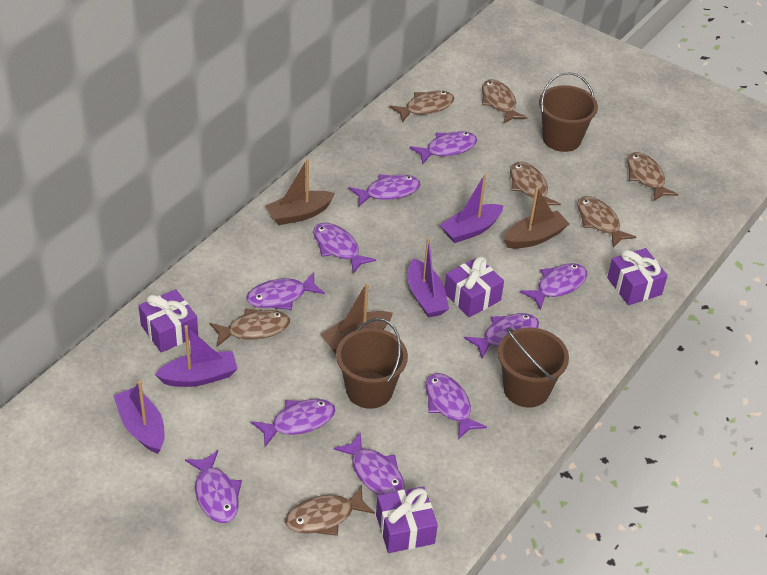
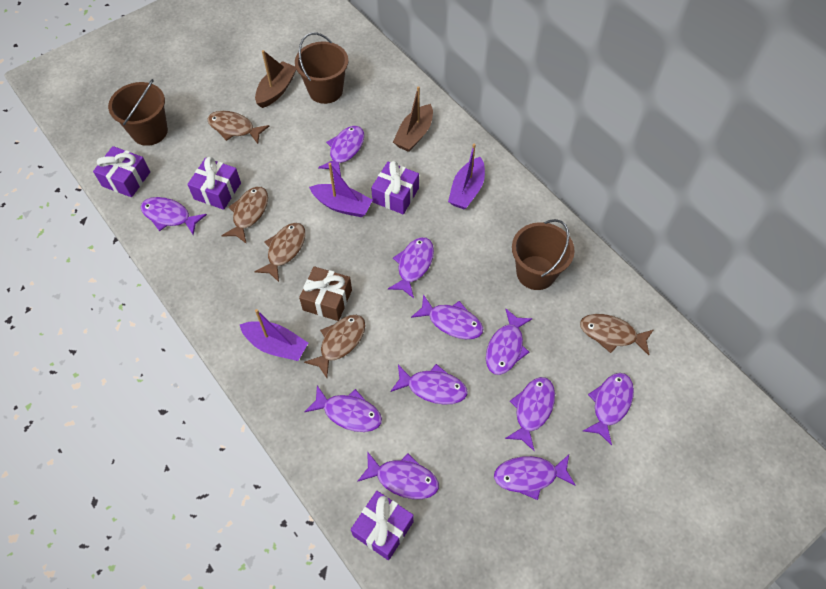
brown boat: 3 -> 2
brown fish: 7 -> 5
brown gift: 0 -> 1
purple boat: 4 -> 3
purple fish: 10 -> 11

